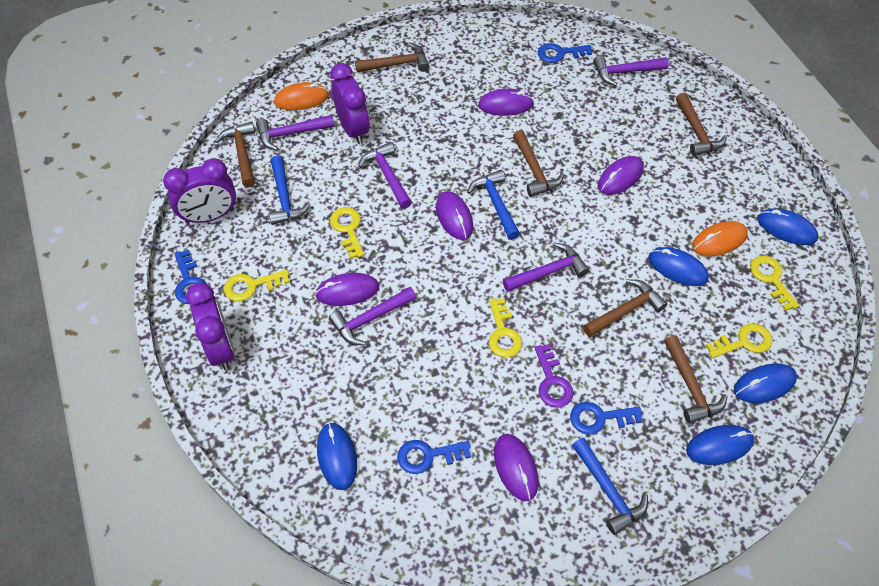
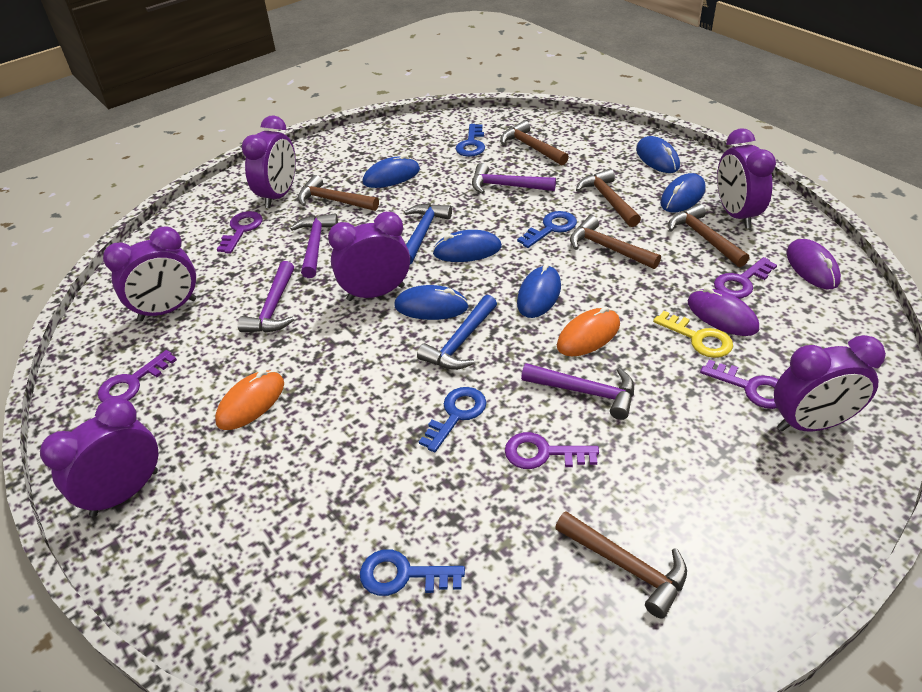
blue hammer: 3 -> 2
blue mouse: 5 -> 6
purple clock: 3 -> 6
purple hammer: 5 -> 4
purple key: 1 -> 5
purple mouse: 5 -> 2
yellow key: 5 -> 1

